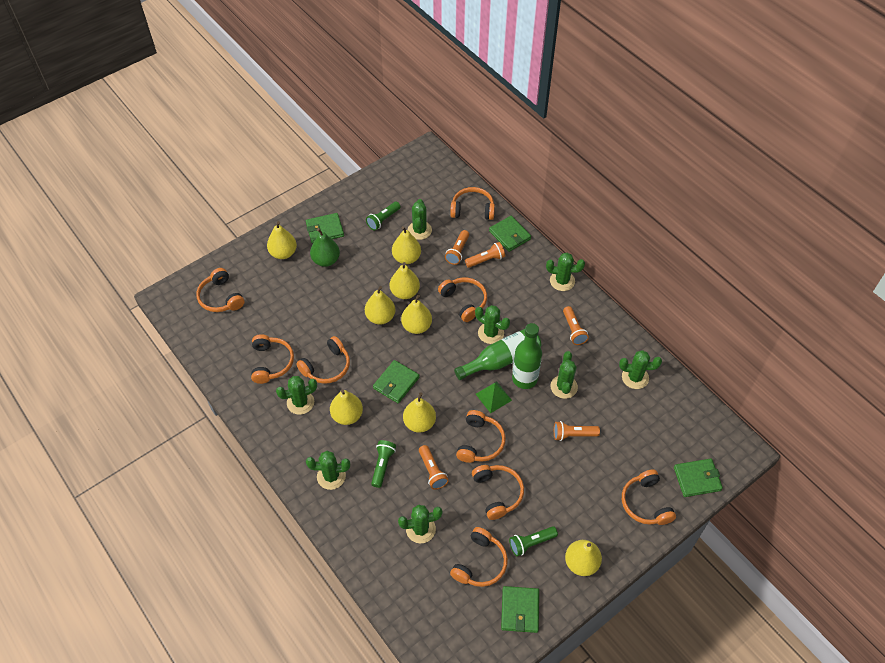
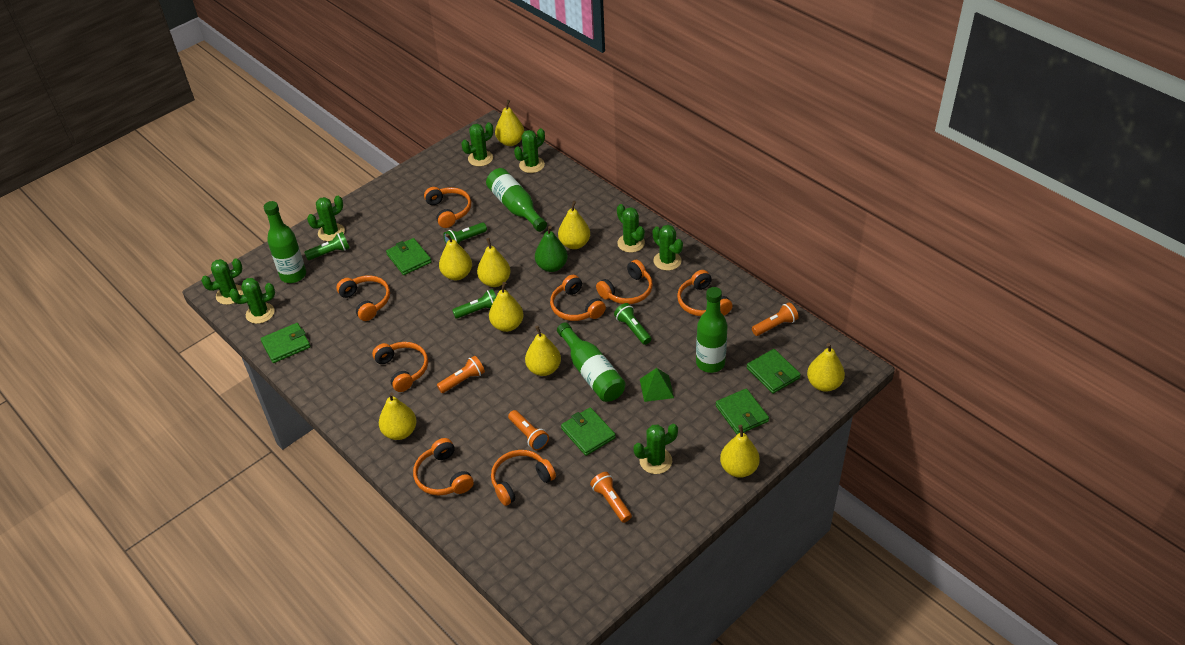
green bottle: 2 -> 4
green flashlight: 3 -> 4
orange flashlight: 5 -> 4
orange headphones: 9 -> 8
yellow pear: 8 -> 9

